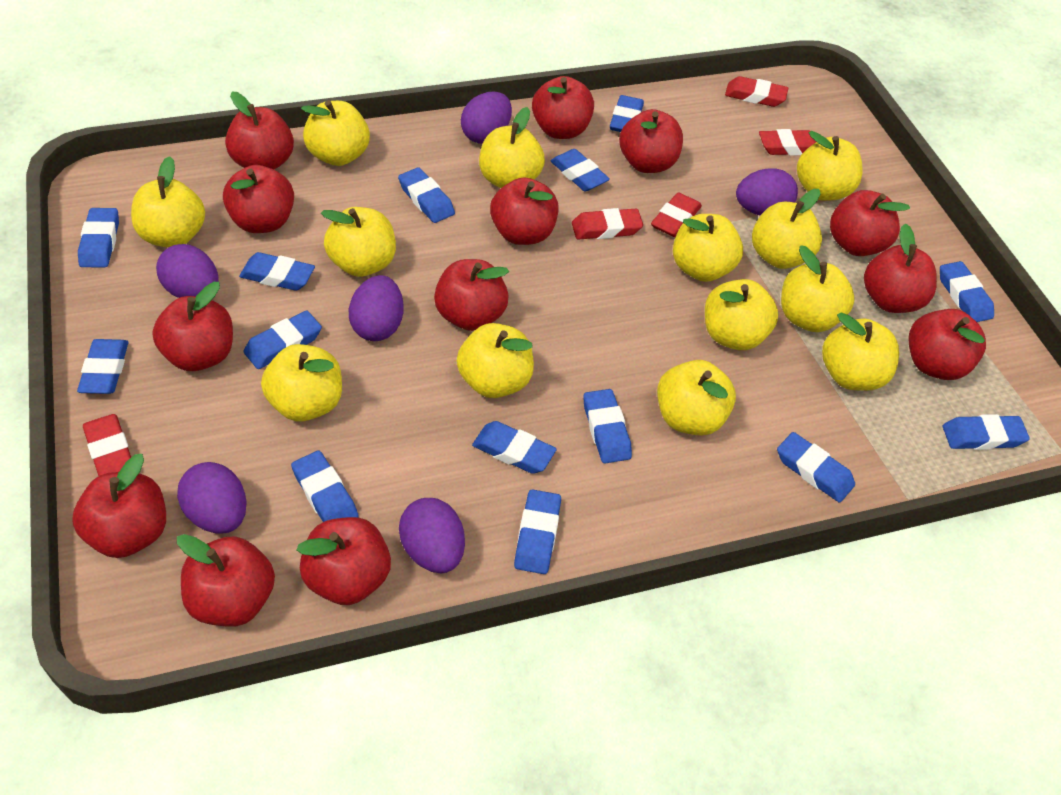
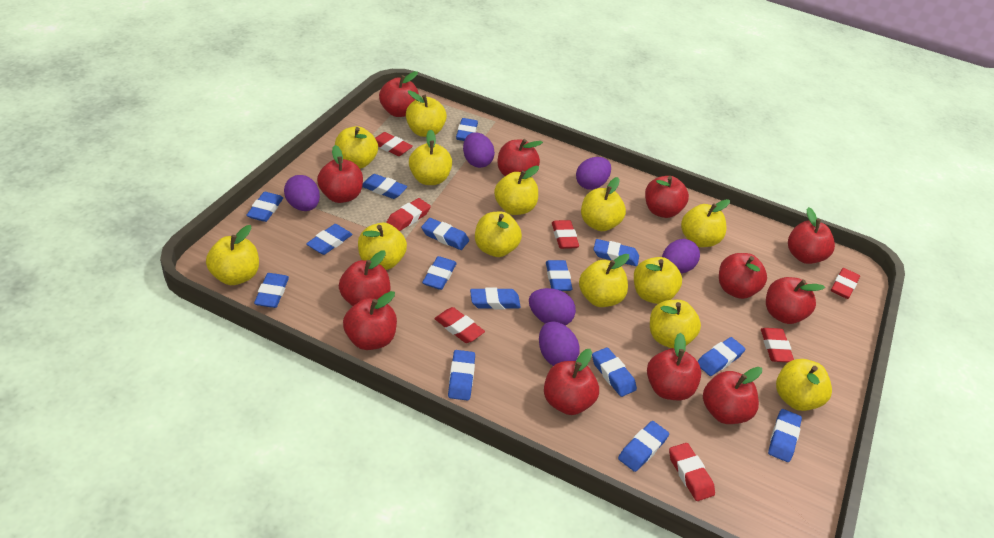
blue eraser: 14 -> 15
red apple: 13 -> 12
red eraser: 5 -> 7

